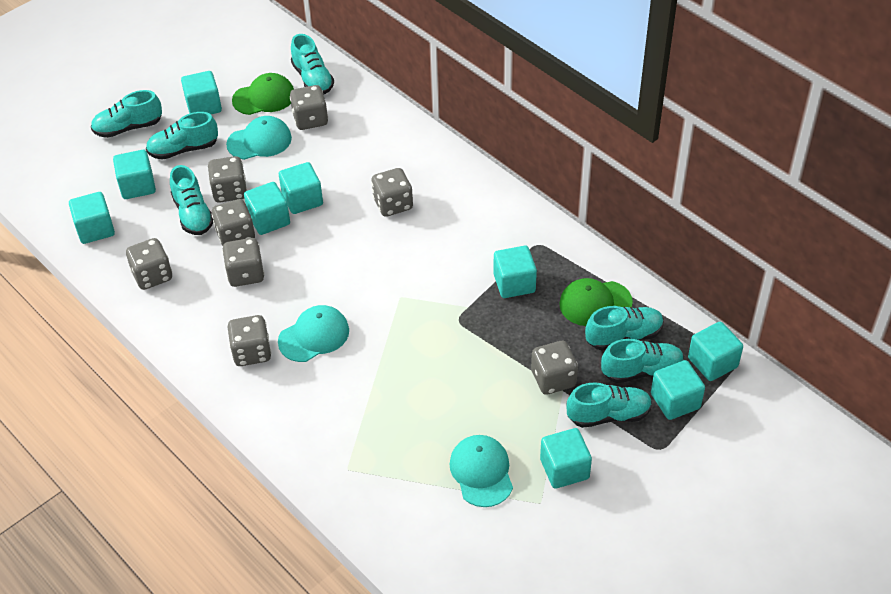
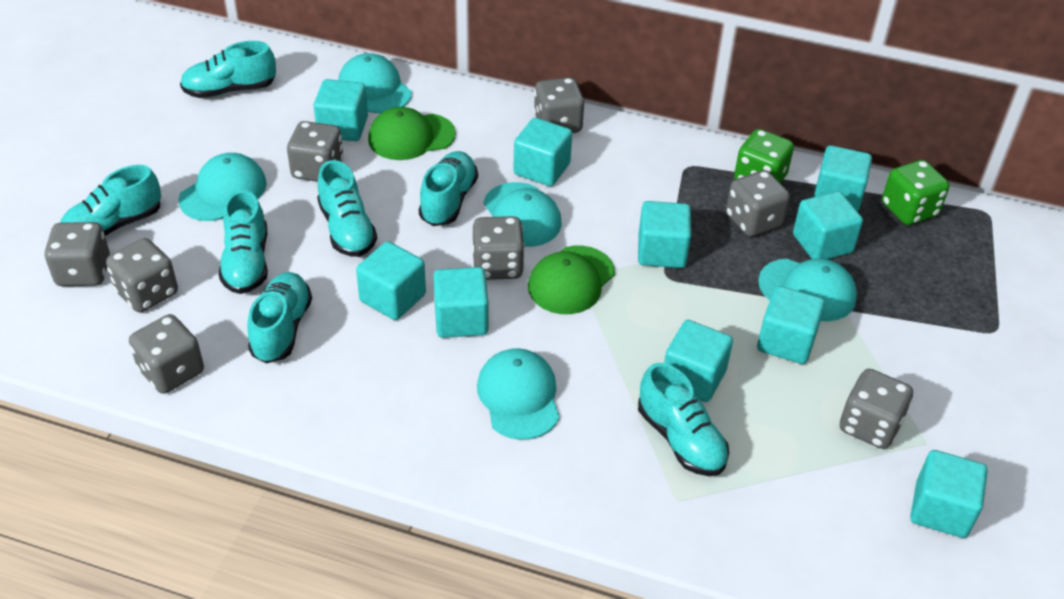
green dice: 0 -> 2
turquoise cap: 3 -> 5
turquoise cube: 9 -> 10

